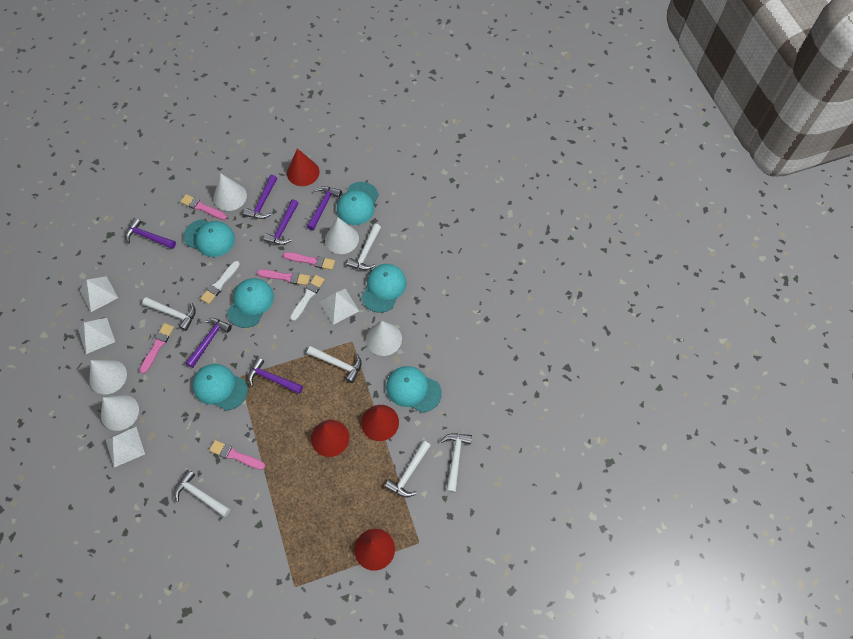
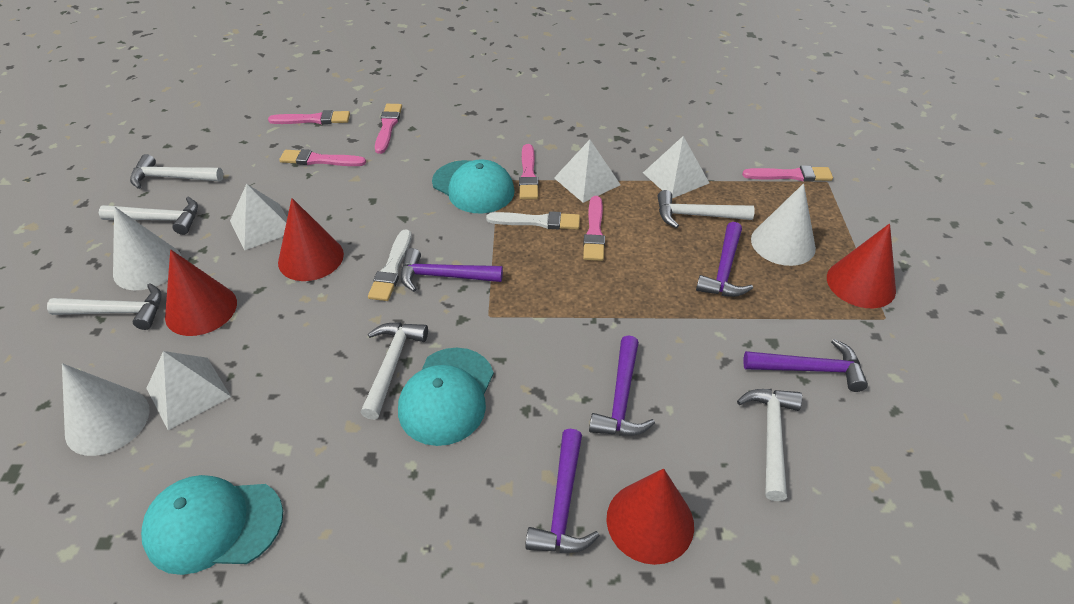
pink brush: 5 -> 6
purple hammer: 6 -> 5
turquoise cap: 6 -> 3
white cone: 5 -> 3

